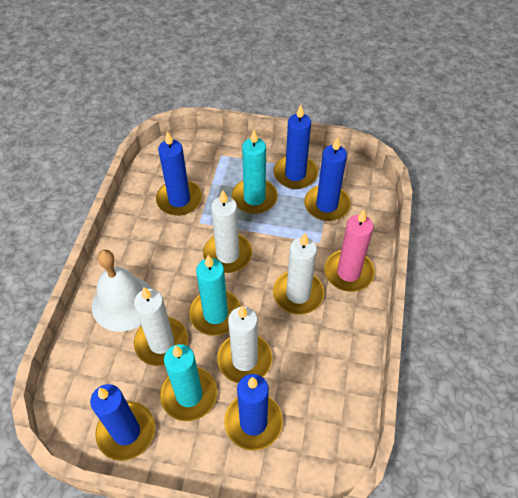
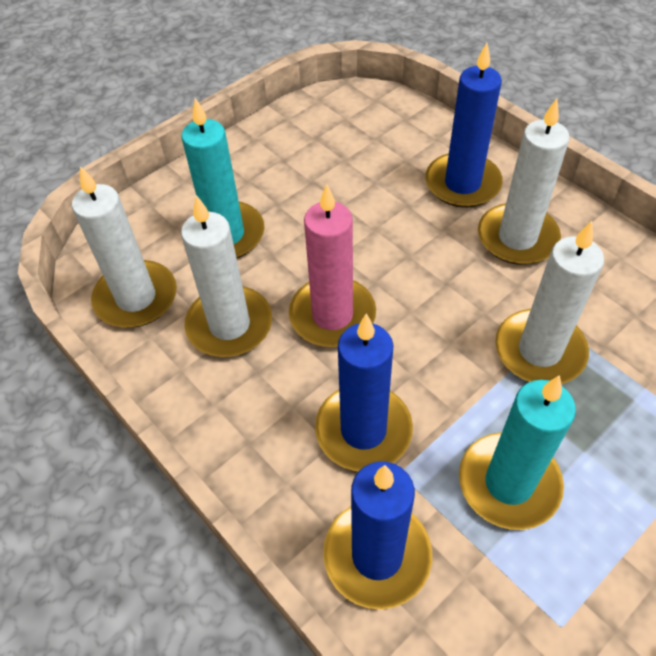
blue candle: 5 -> 3
turquoise candle: 3 -> 2
white bell: 1 -> 0

